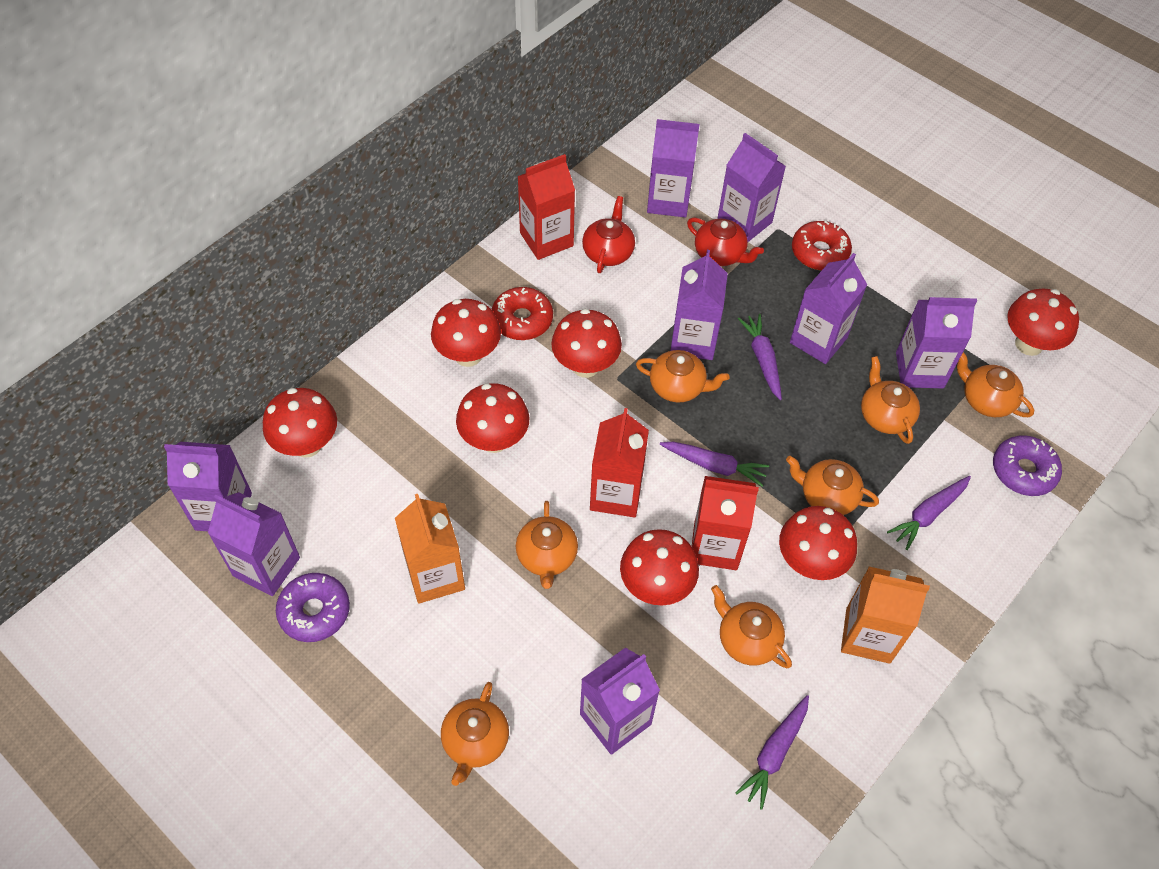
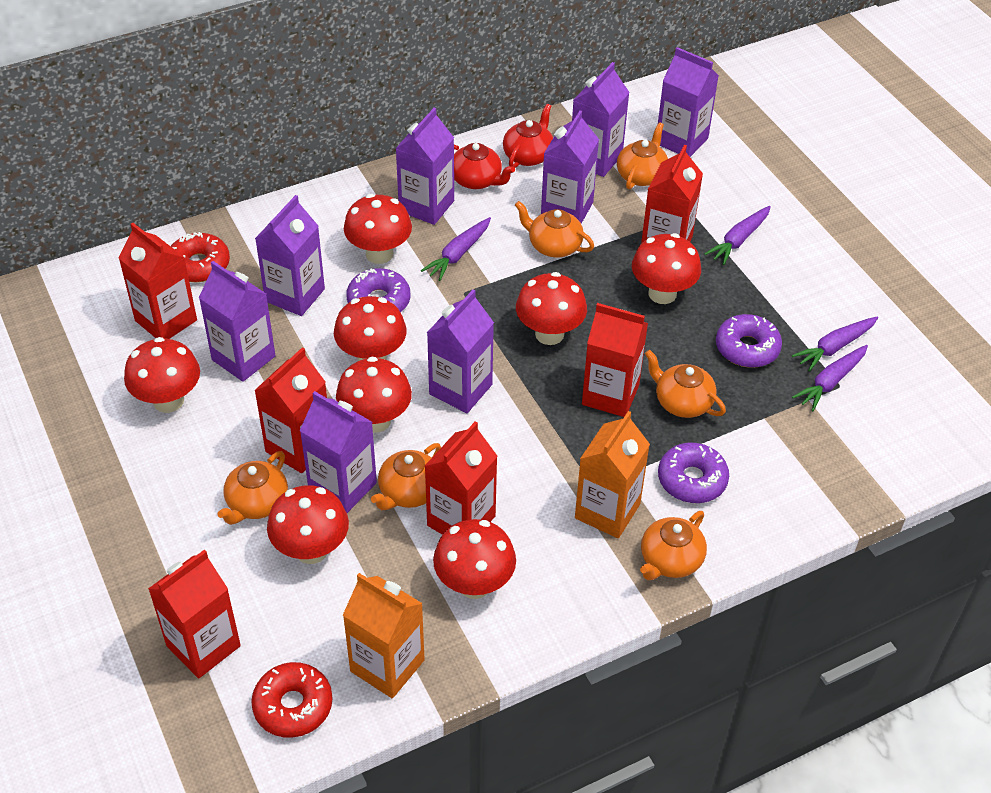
orange teapot: 7 -> 6
purple donut: 2 -> 3
red carton: 3 -> 6
red mushroom: 7 -> 8

